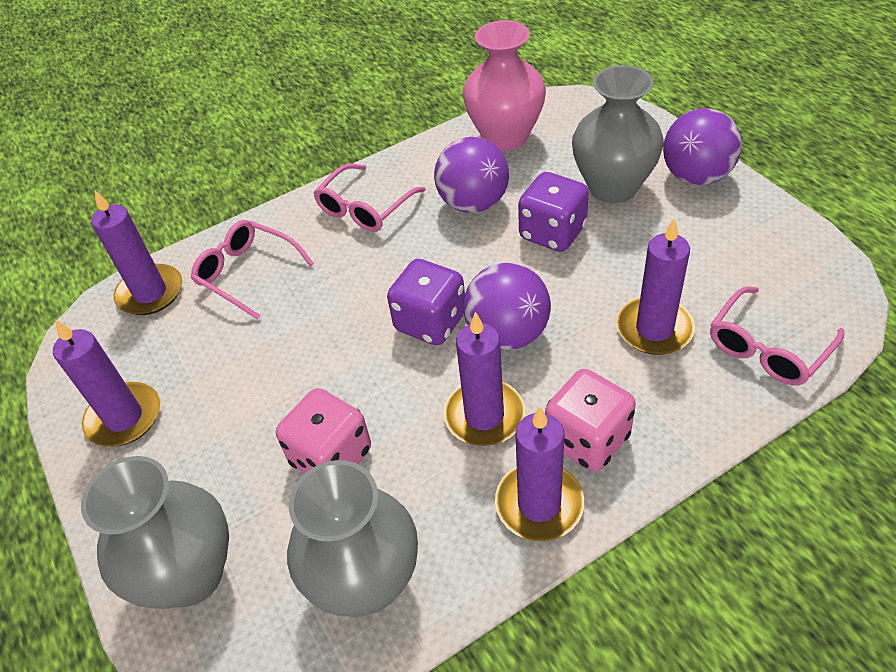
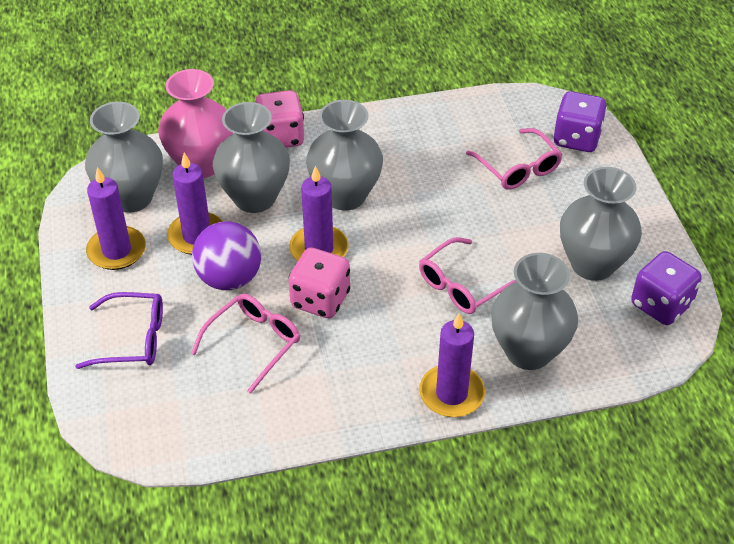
grey vase: 3 -> 5
purple ball: 3 -> 1
purple candle: 5 -> 4
purple glasses: 0 -> 1

